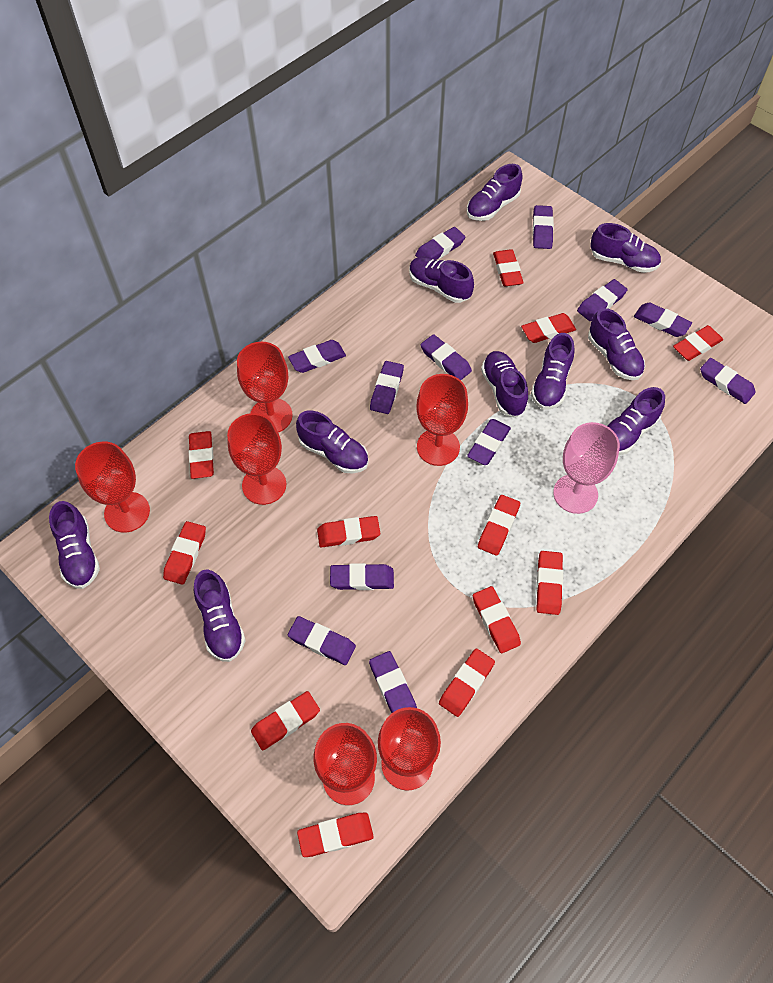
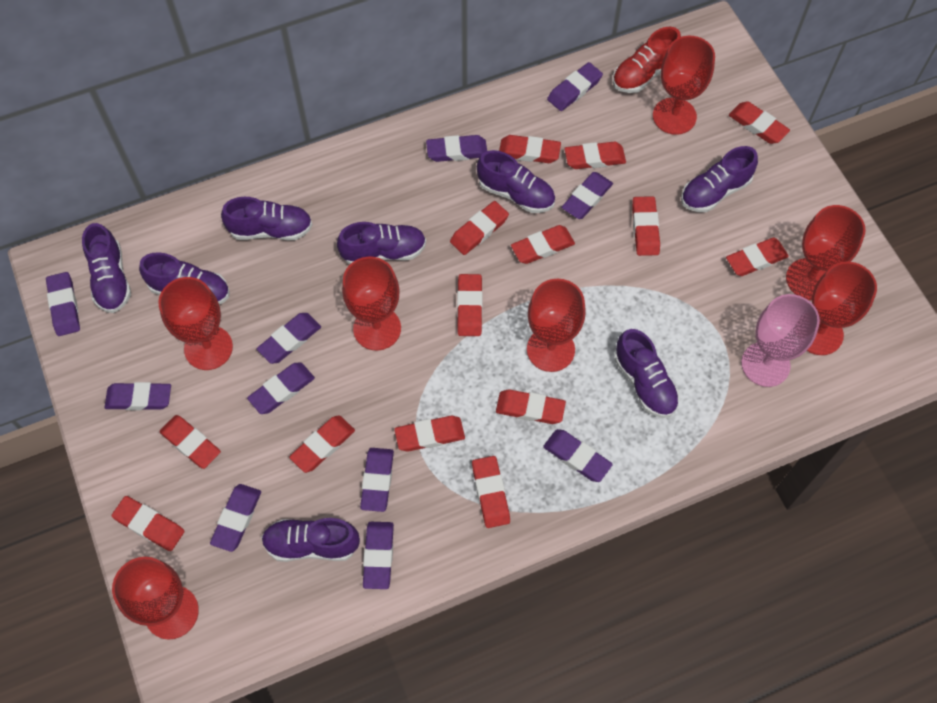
purple eraser: 12 -> 11
purple shoe: 10 -> 8
red eraser: 12 -> 14
red goblet: 6 -> 7
red shoe: 0 -> 1

